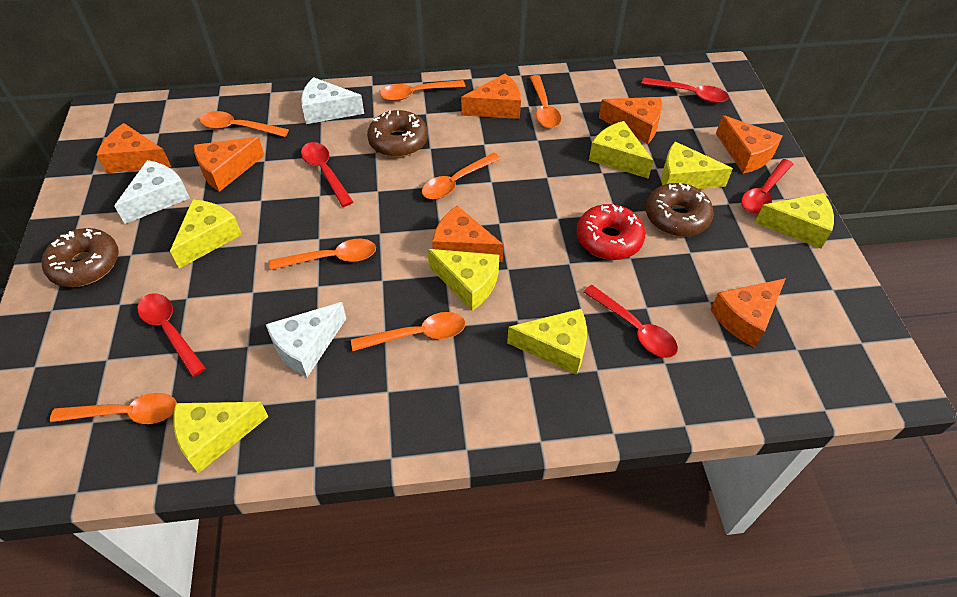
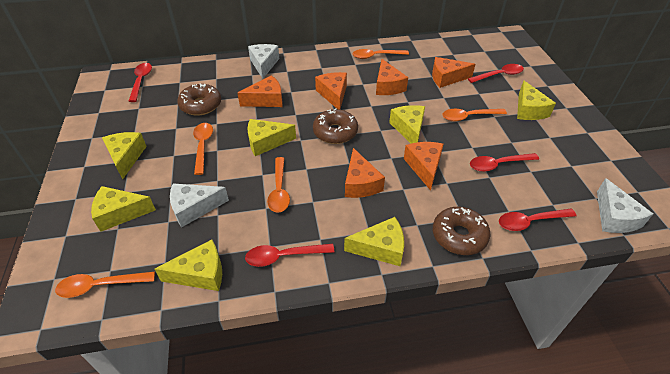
orange cheese: 7 -> 6
orange spoon: 7 -> 5
red donut: 1 -> 0

